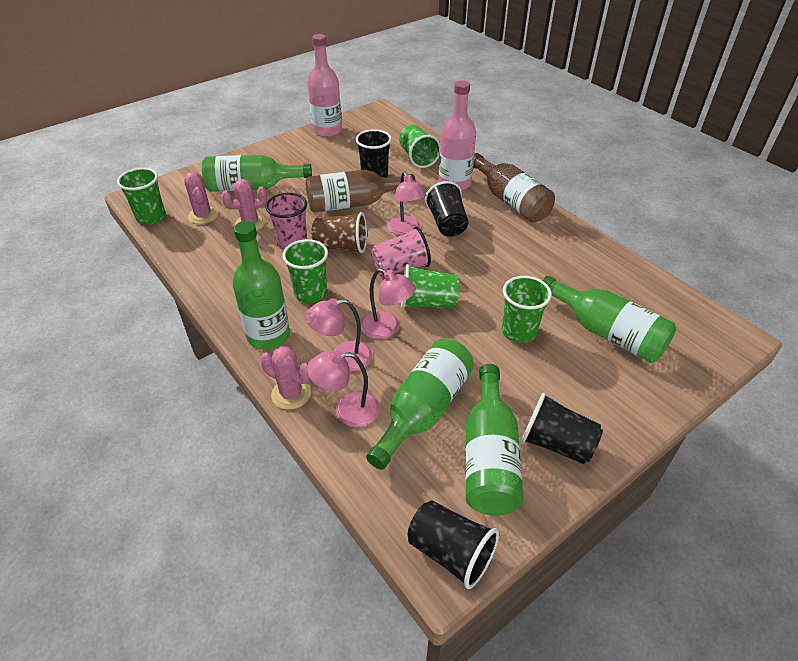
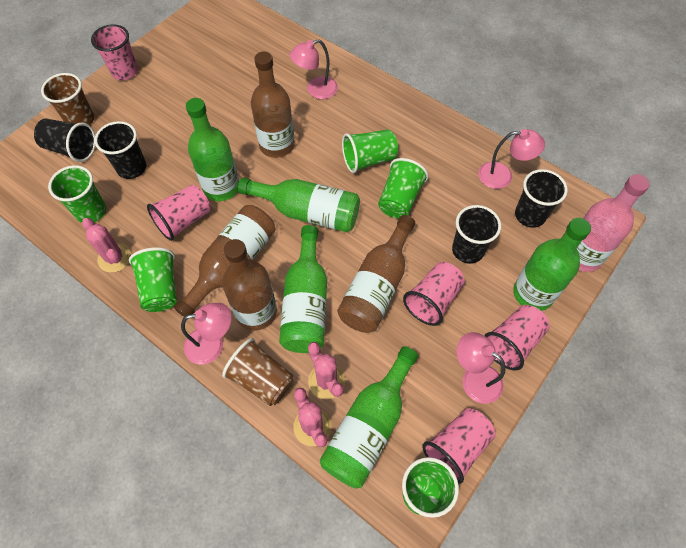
brown bottle: 2 -> 4
brown cup: 1 -> 2
pink bottle: 2 -> 1
pink cup: 2 -> 5

